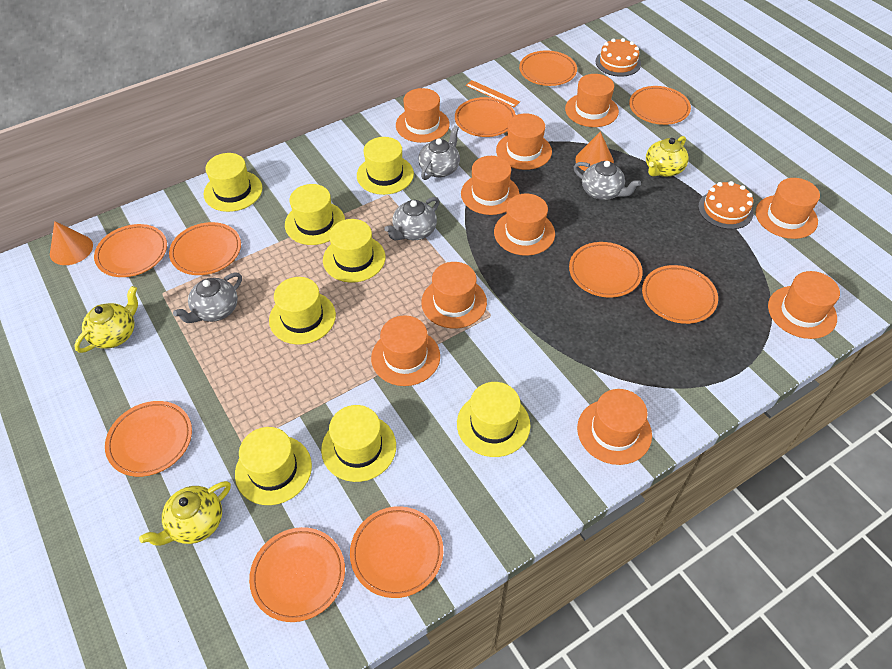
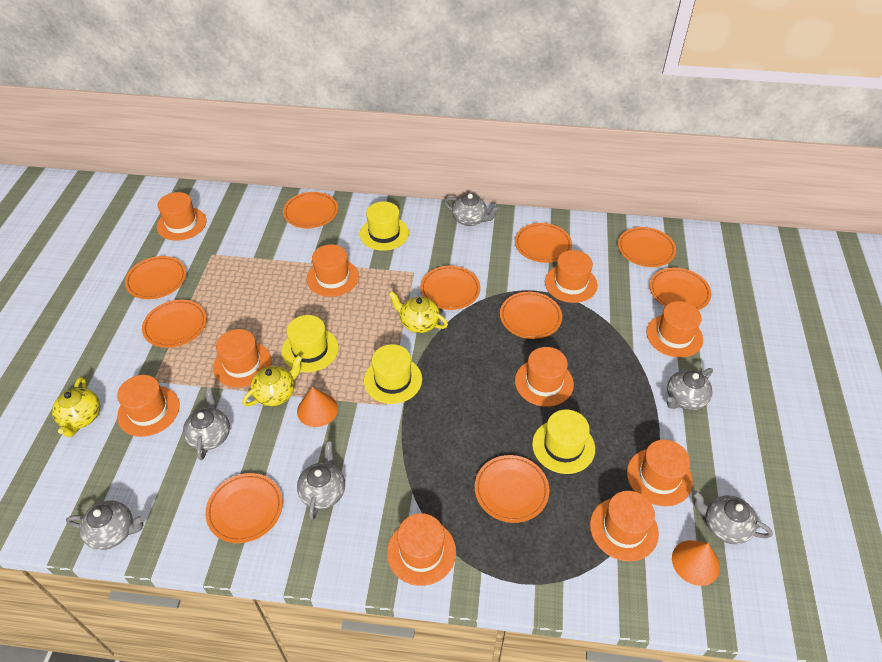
grey teapot: 4 -> 6
orange cake: 2 -> 0
orange ruler: 1 -> 0
yellow hat: 8 -> 4

